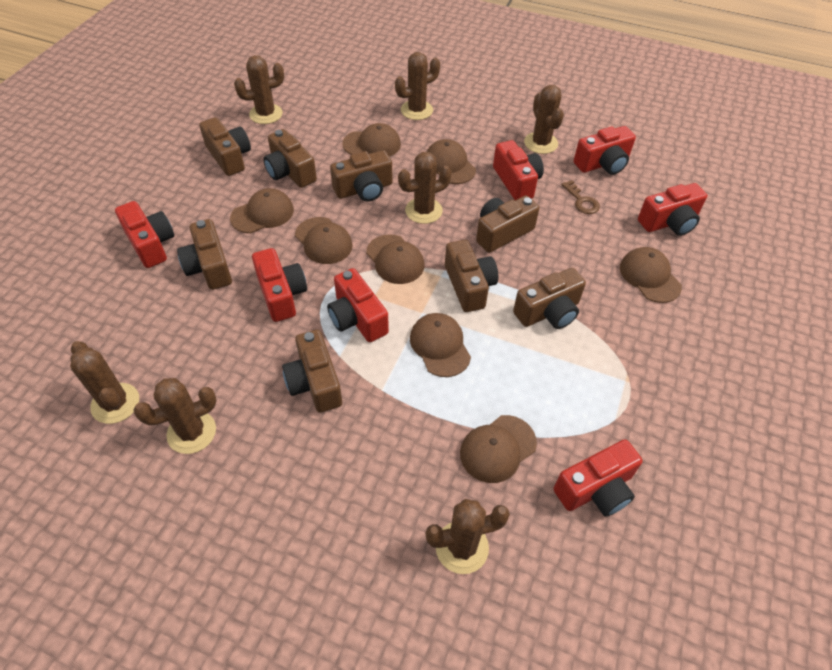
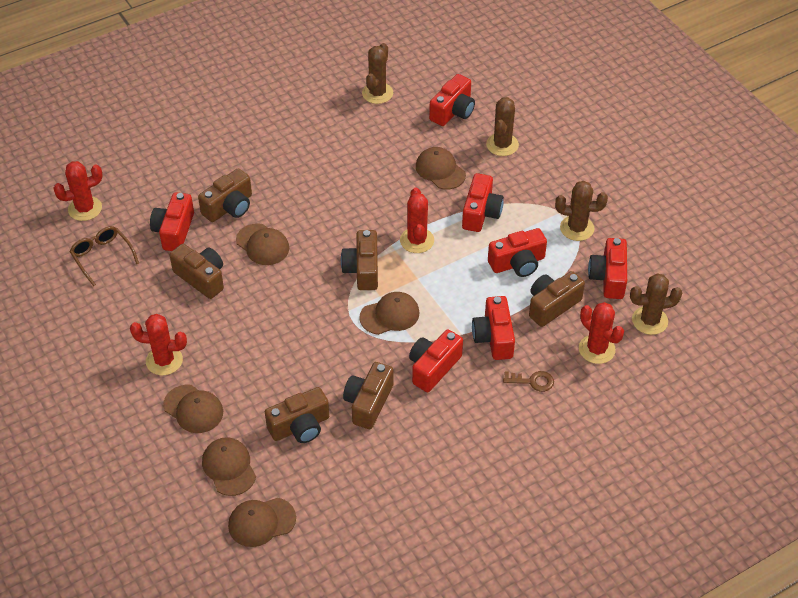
brown cactus: 7 -> 4
brown camera: 8 -> 6
brown cap: 8 -> 6
brown glasses: 0 -> 1
red cactus: 0 -> 4

